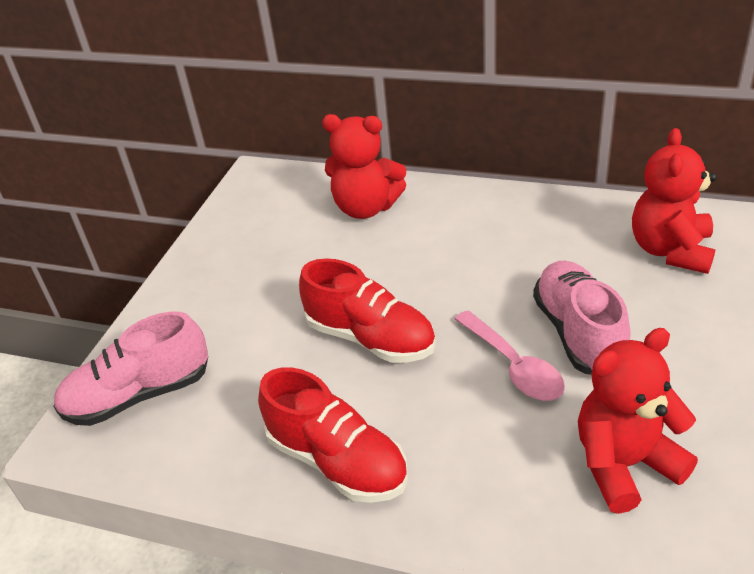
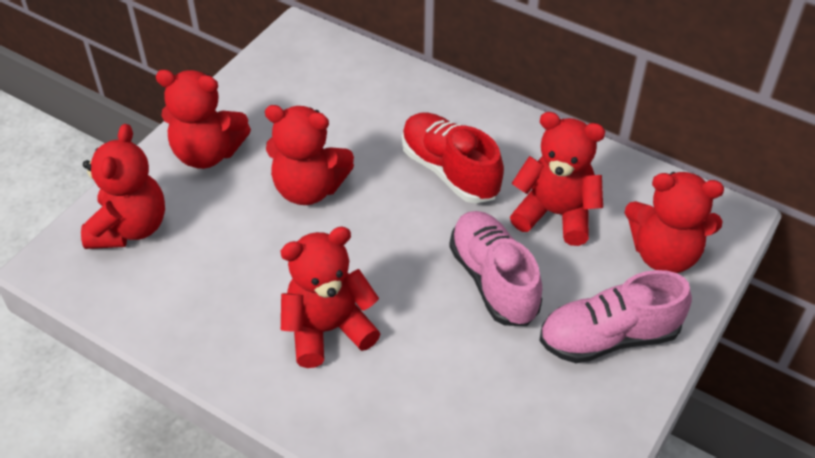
pink spoon: 1 -> 0
red shoe: 2 -> 1
red teddy bear: 3 -> 6

